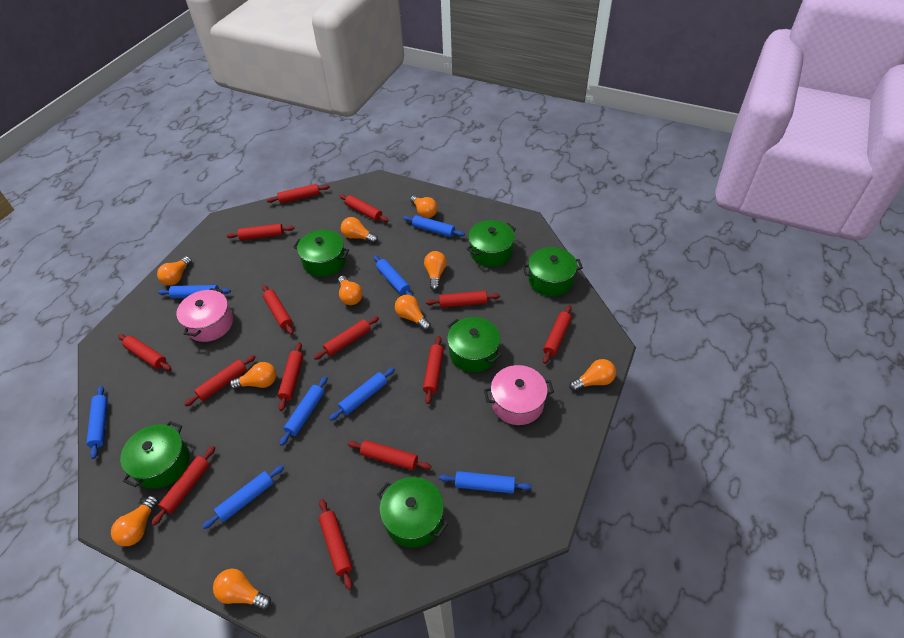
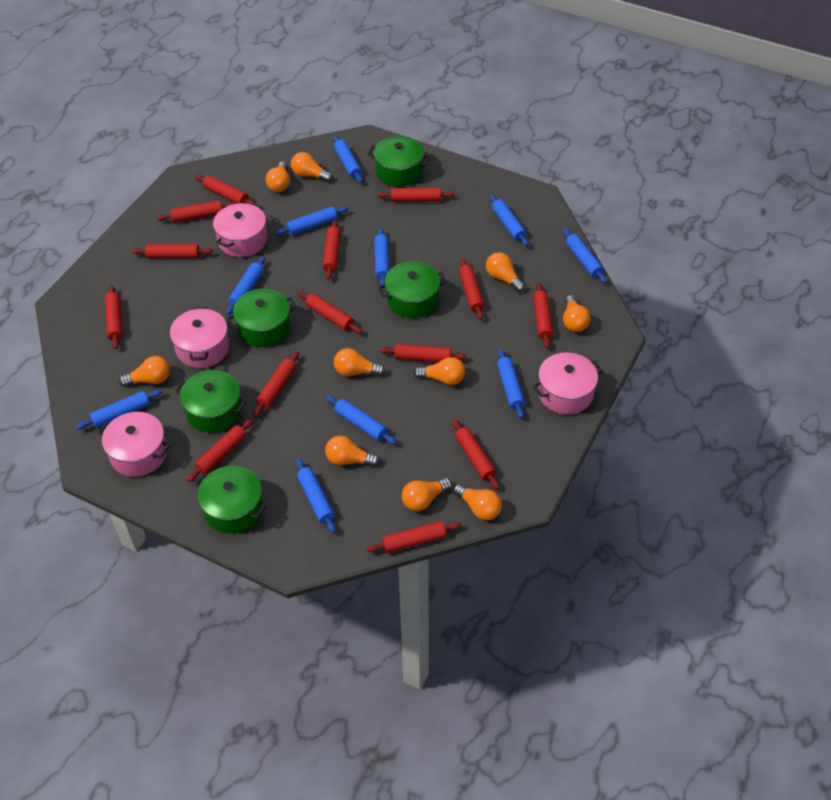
blue rolling pin: 8 -> 10
green pot: 6 -> 5
pink pot: 2 -> 4

